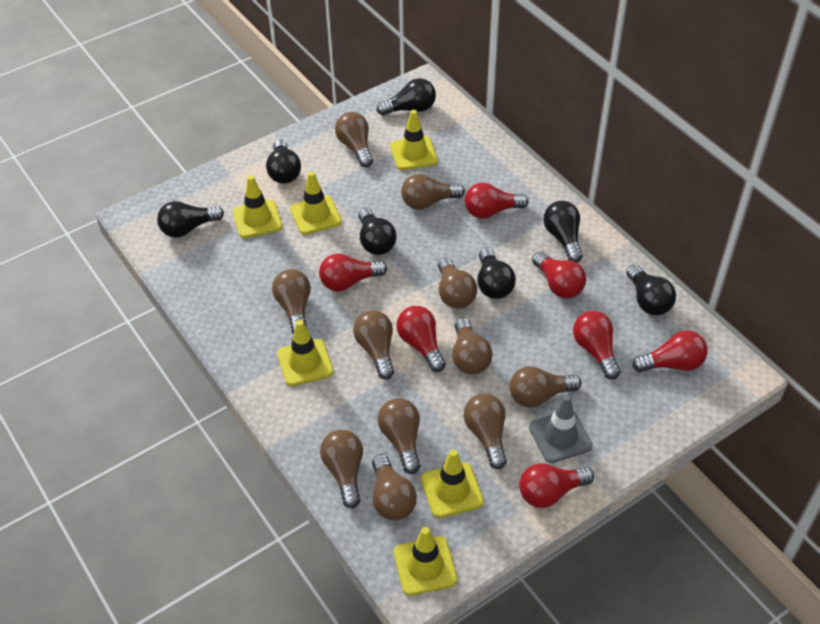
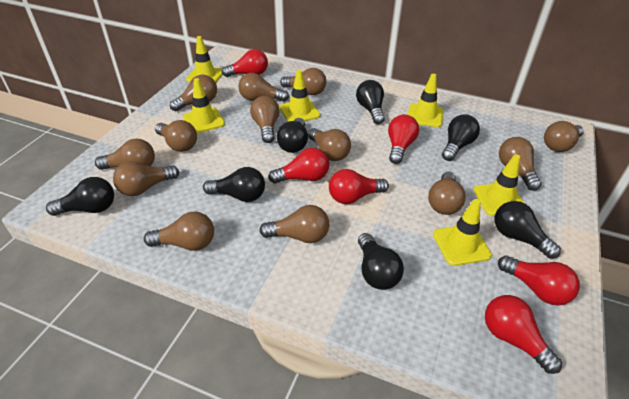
brown light bulb: 11 -> 13
grey traffic cone: 1 -> 0
red light bulb: 7 -> 6

